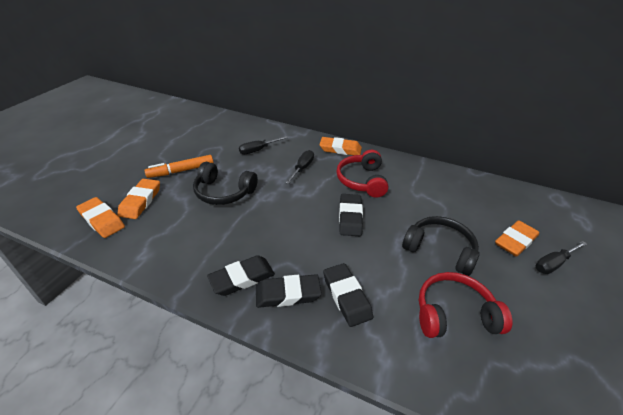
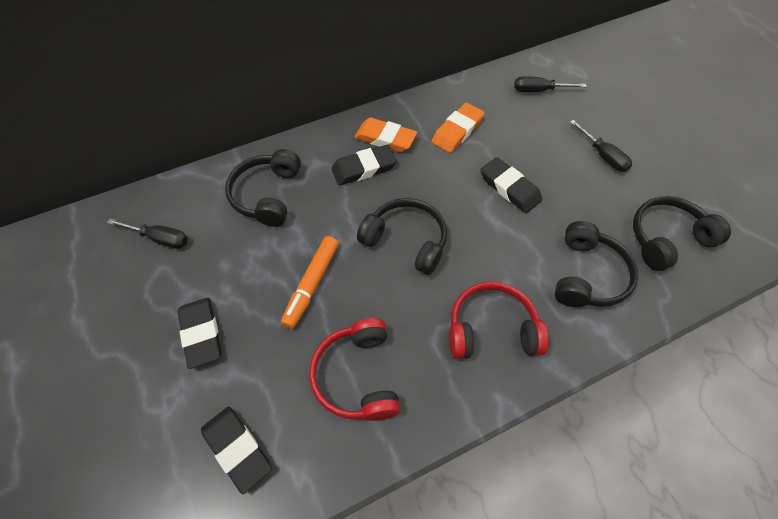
black headphones: 2 -> 4
orange eraser: 4 -> 2

